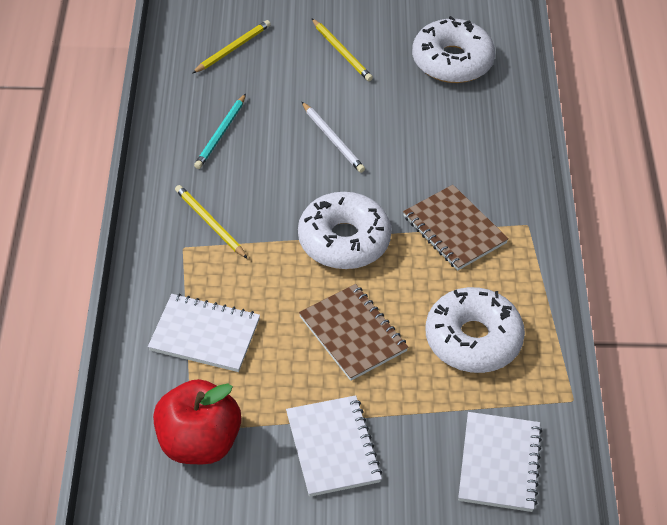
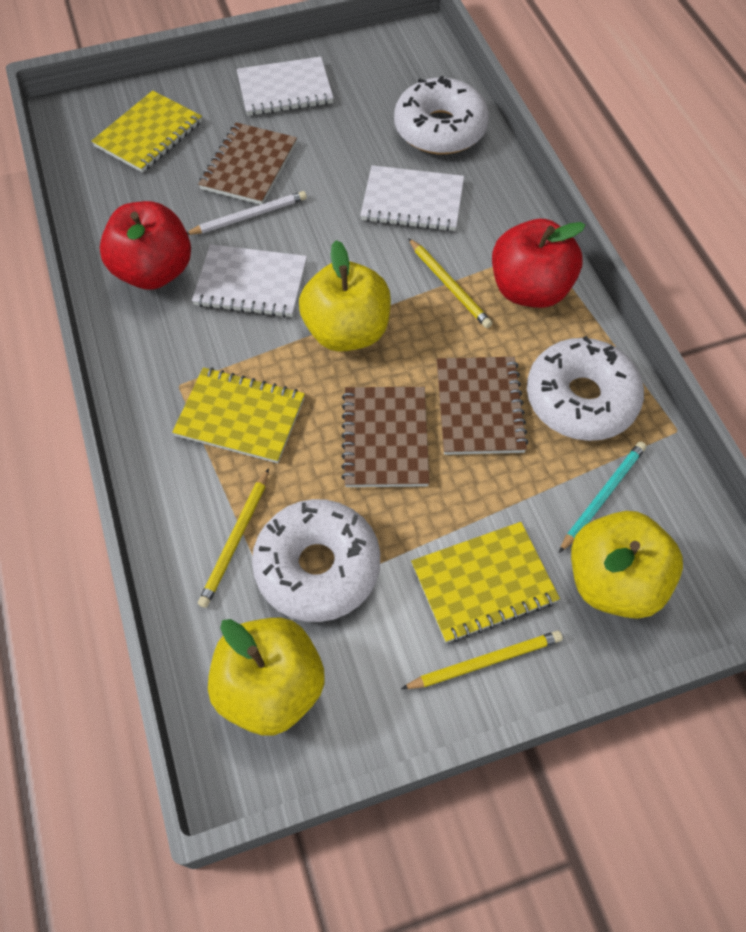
brown notebook: 2 -> 3
red apple: 1 -> 2
yellow apple: 0 -> 3
yellow notebook: 0 -> 3

